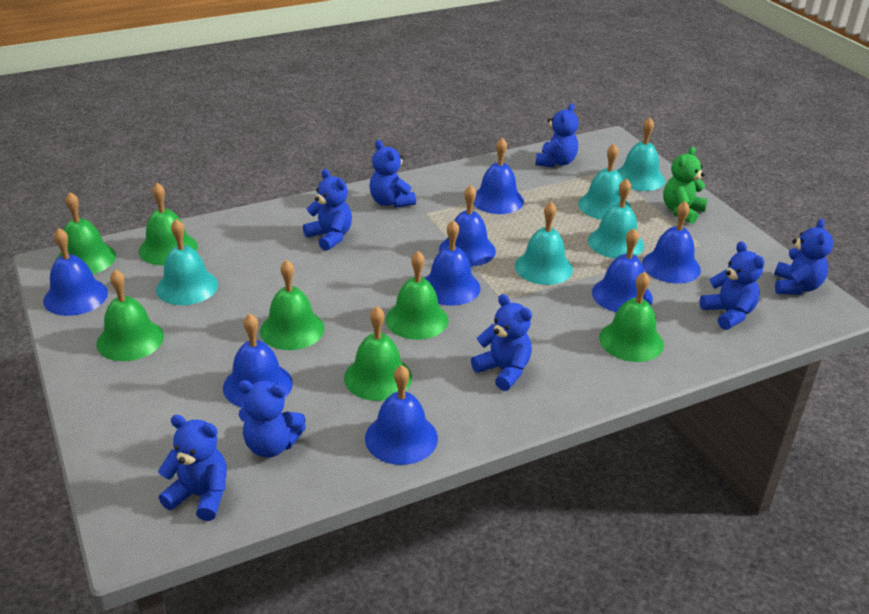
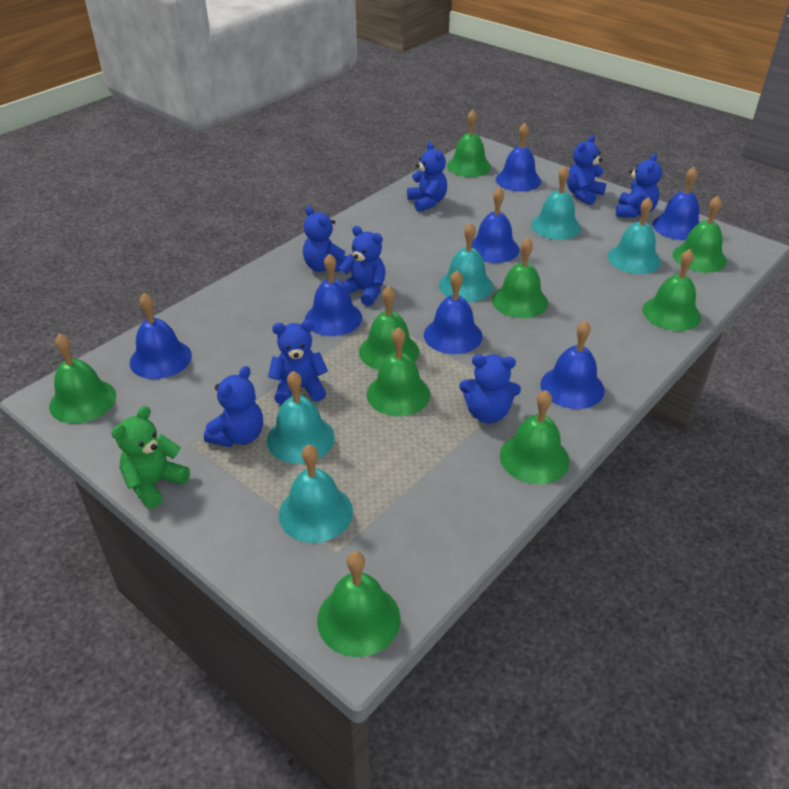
blue bell: 8 -> 7
green bell: 7 -> 9

